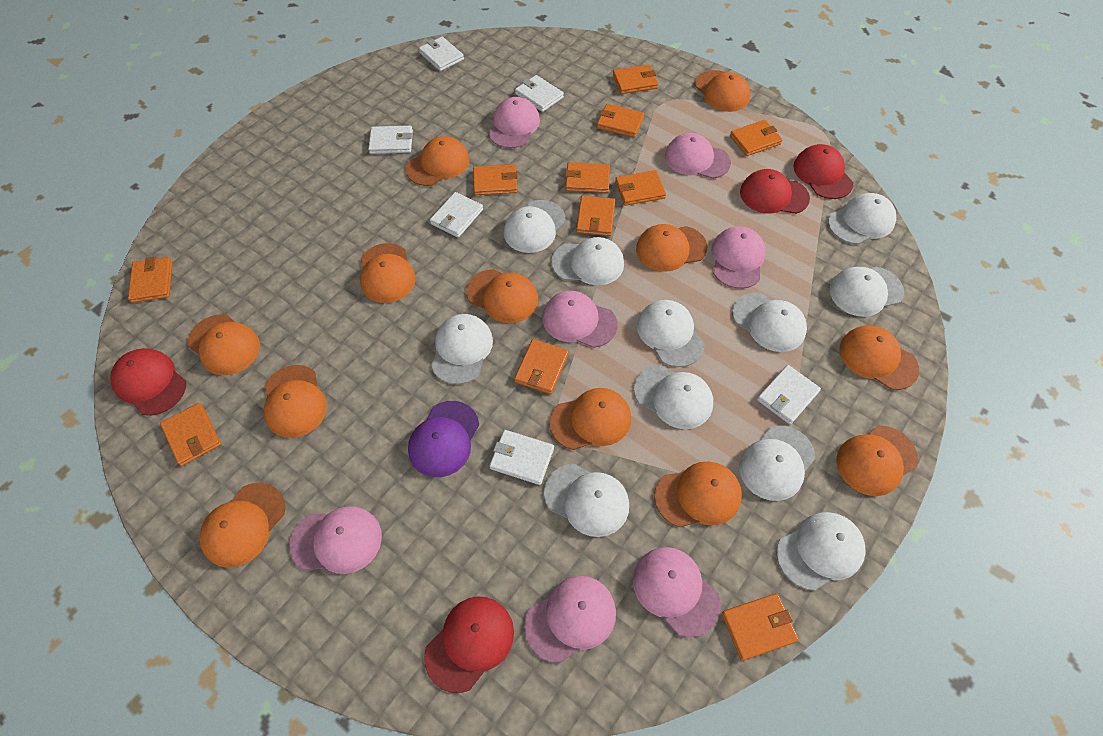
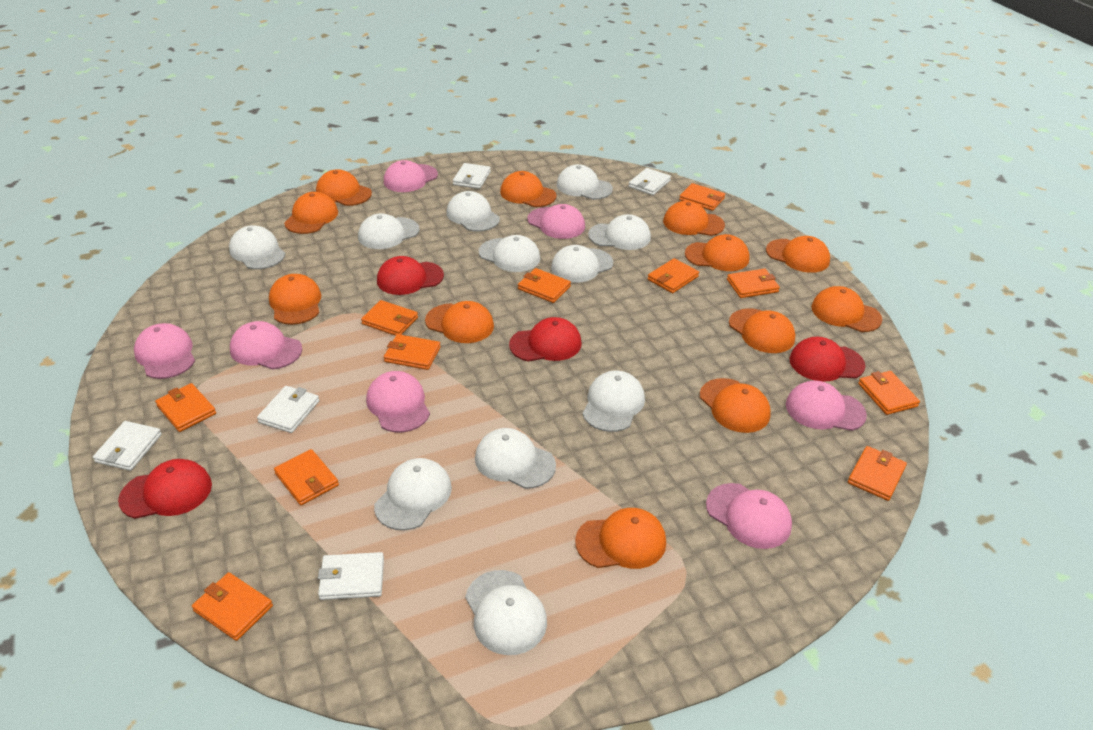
purple cap: 1 -> 0
white wallet: 6 -> 5

